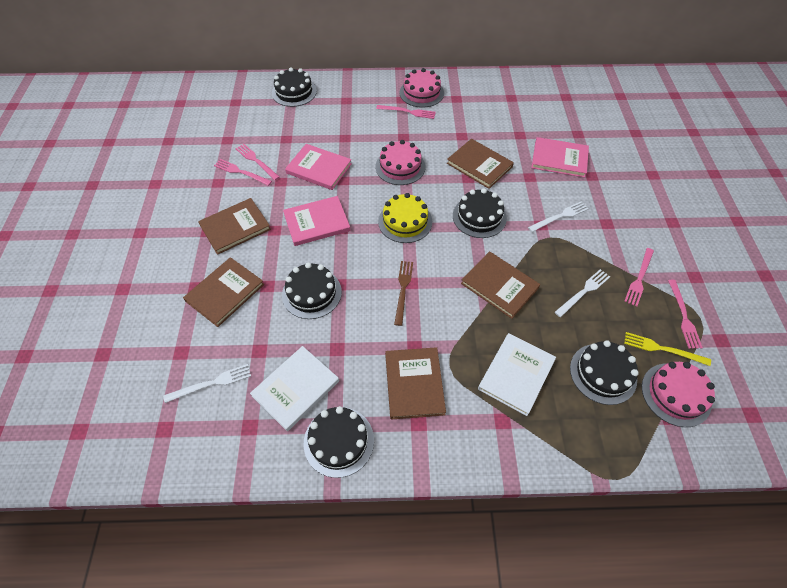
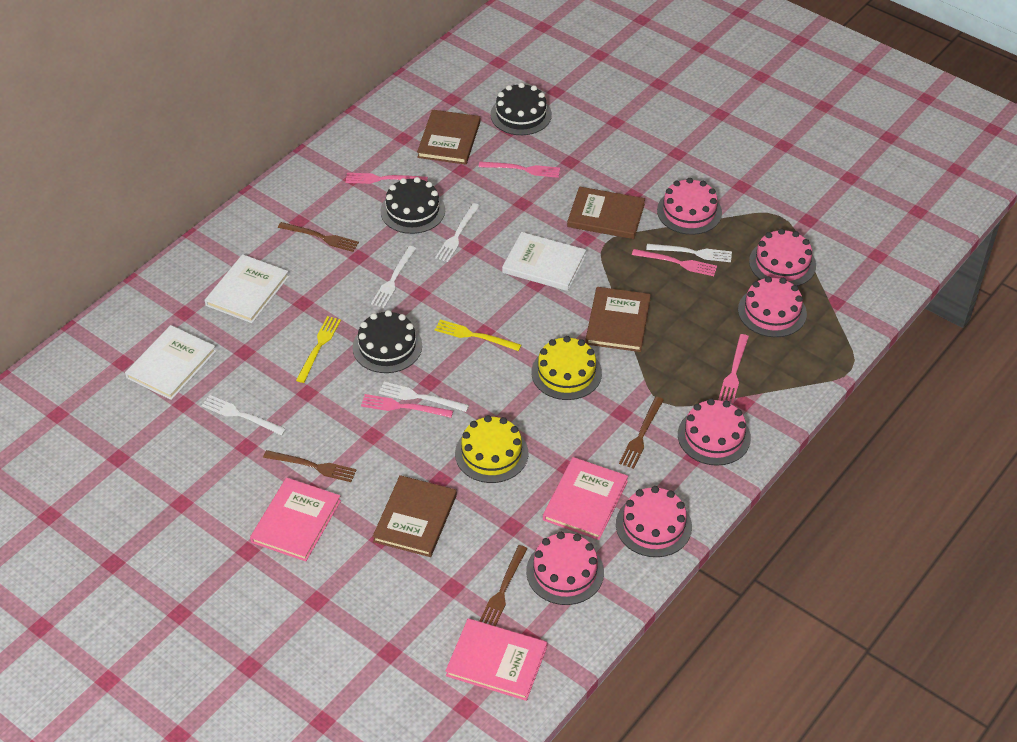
black cake: 5 -> 3
brown book: 5 -> 4
brown fork: 1 -> 4
pink cake: 3 -> 6
white book: 2 -> 3
white fork: 3 -> 5
yellow cake: 1 -> 2
yellow fork: 1 -> 2

